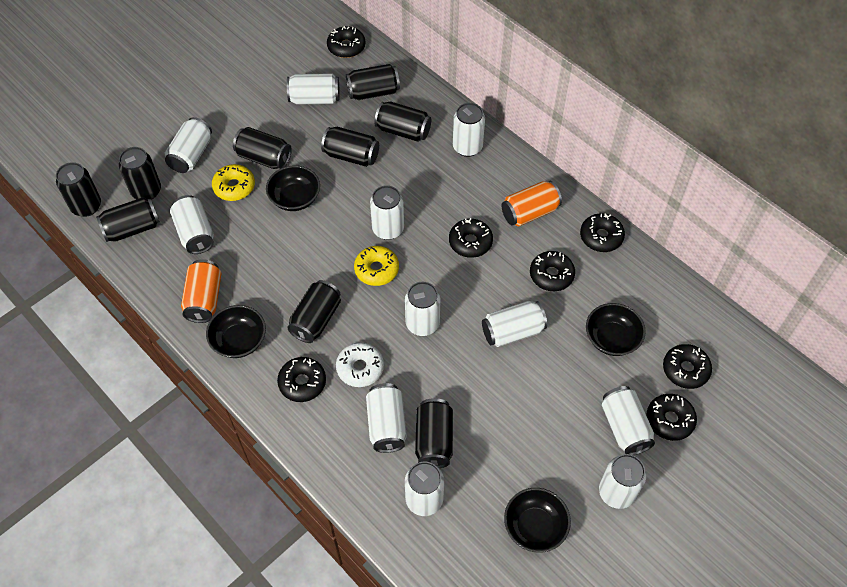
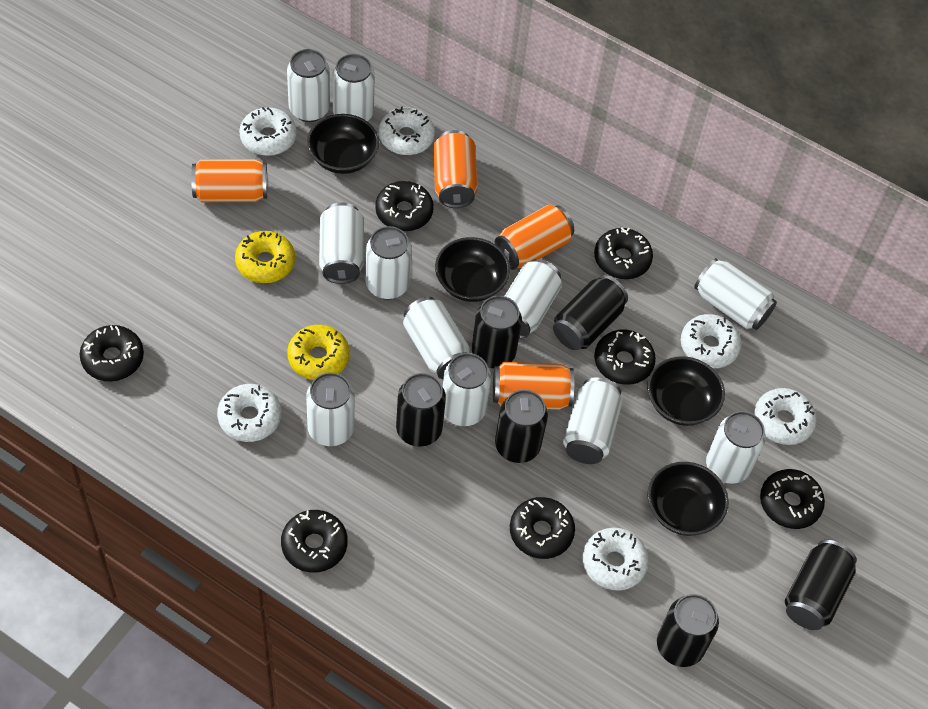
black can: 9 -> 6
orange can: 2 -> 4
white donut: 1 -> 6

